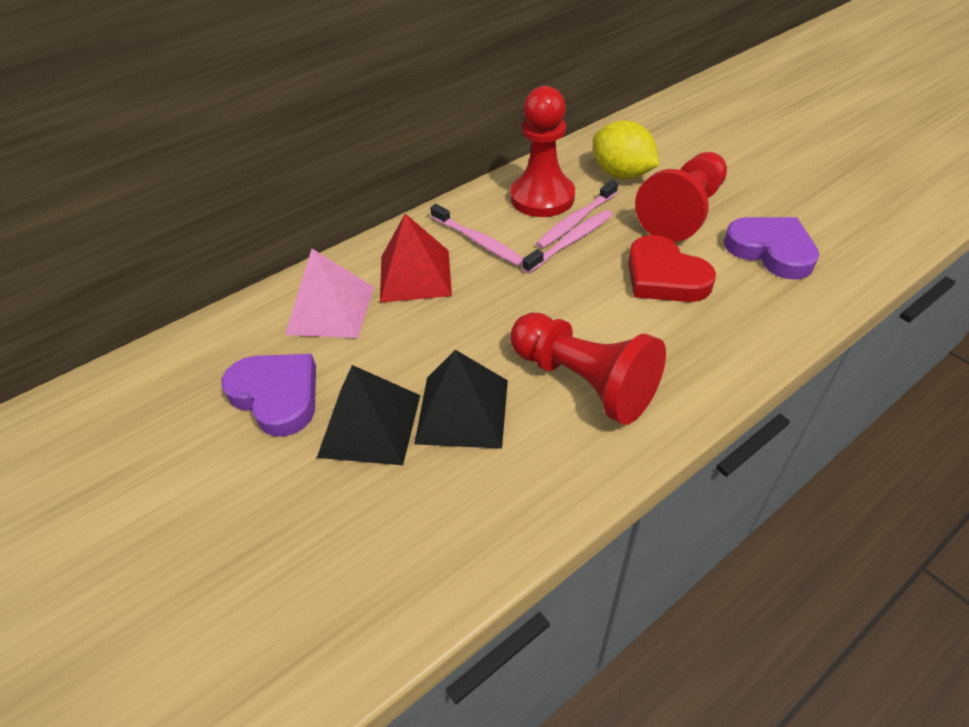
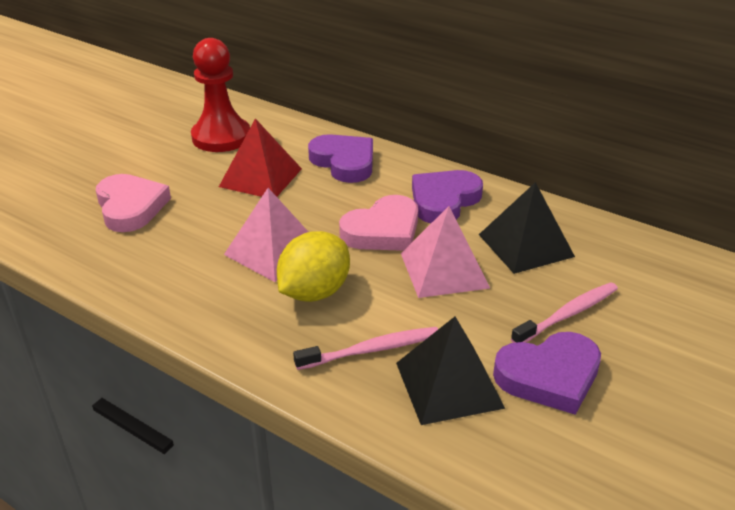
pink heart: 0 -> 2
pink pyramid: 1 -> 2
pink toothbrush: 3 -> 2
purple heart: 2 -> 3
red heart: 1 -> 0
red pawn: 3 -> 1

